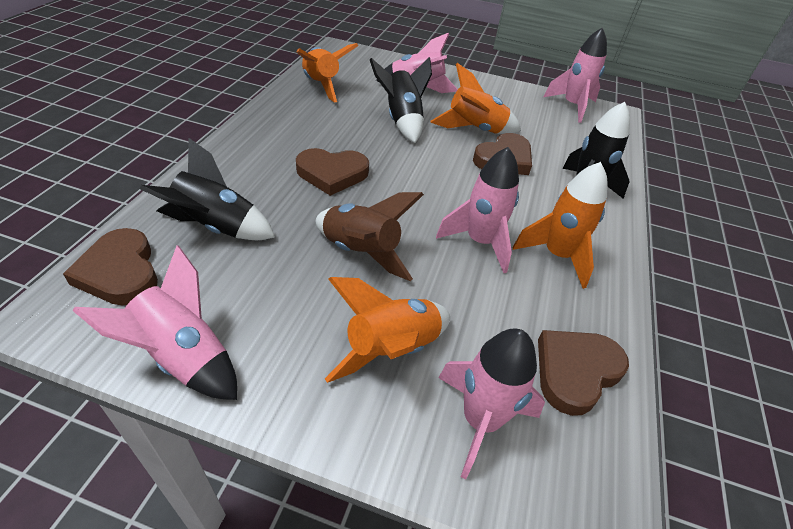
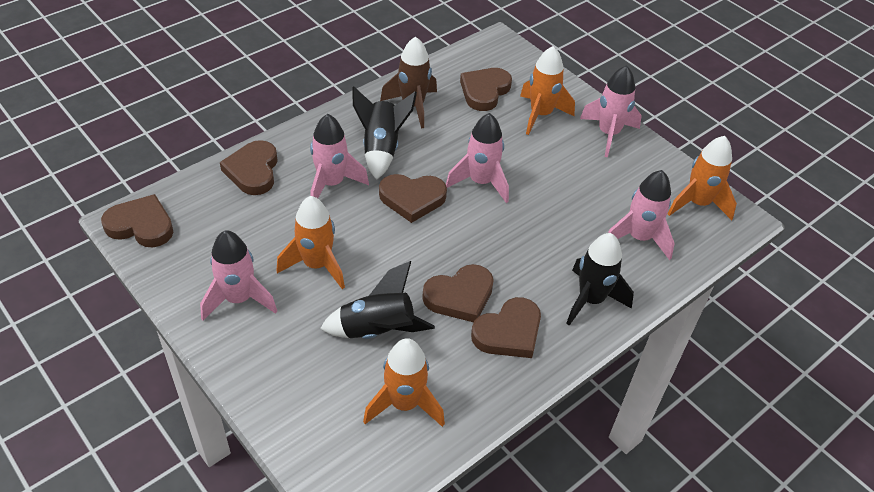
brown heart: 4 -> 6

